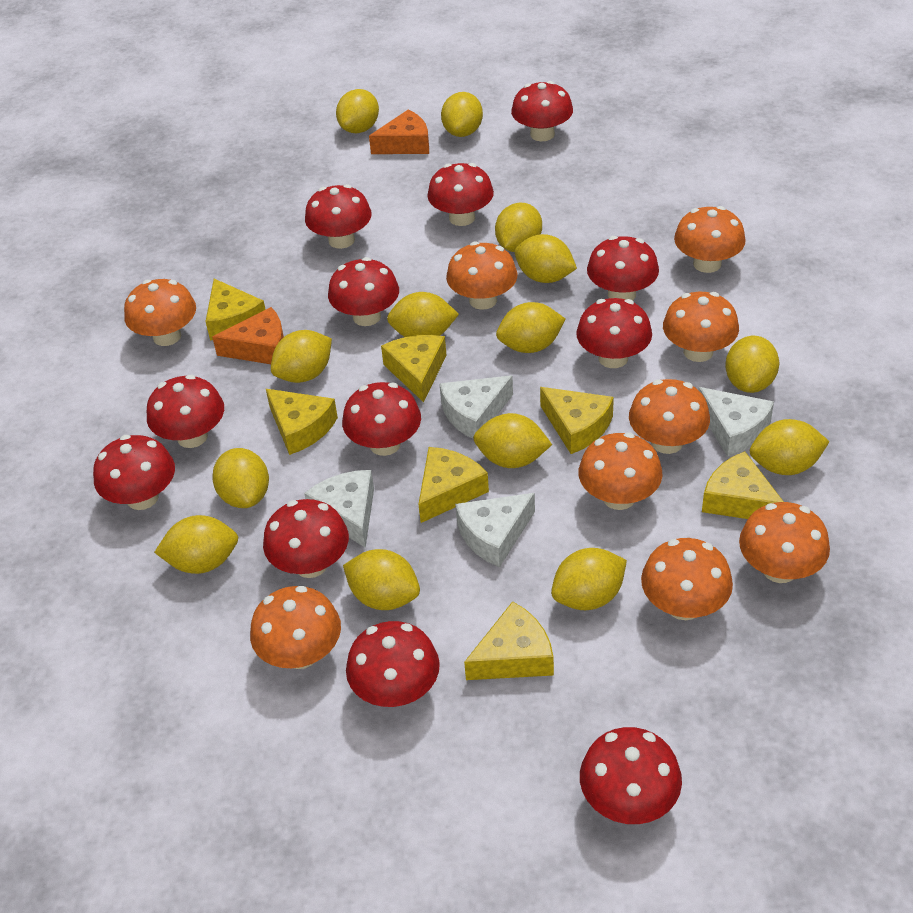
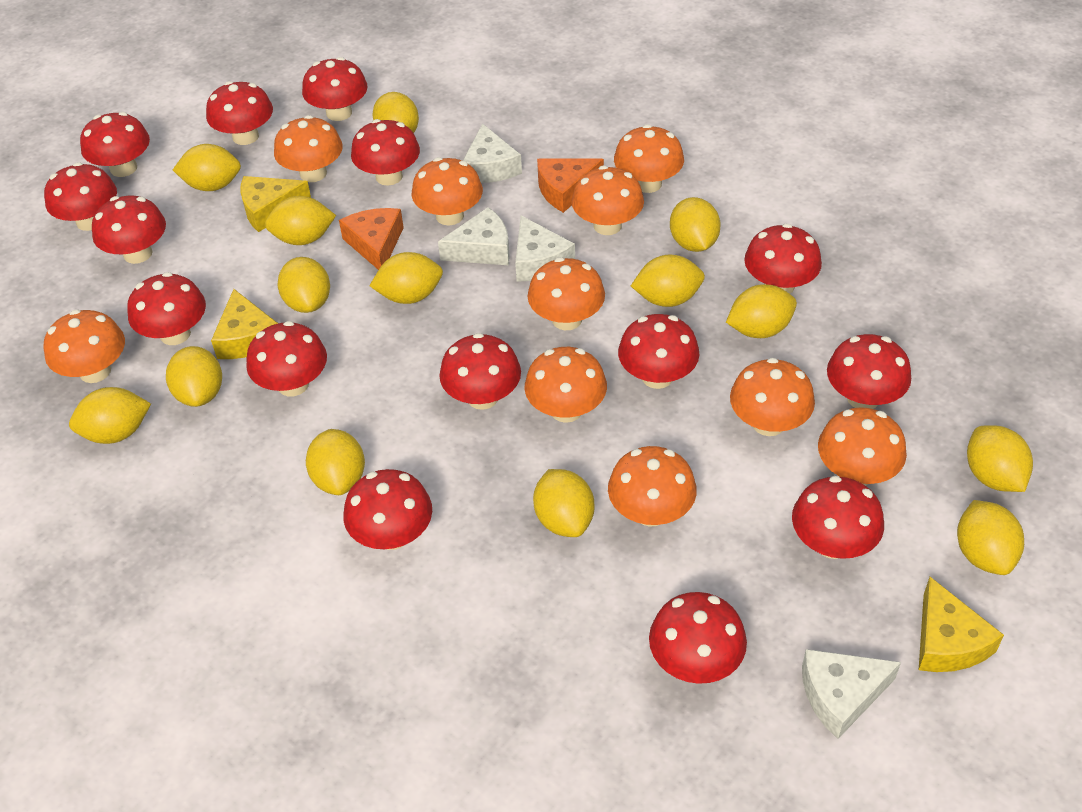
orange mushroom: 9 -> 10
red mushroom: 12 -> 15
yellow cheese: 7 -> 3

